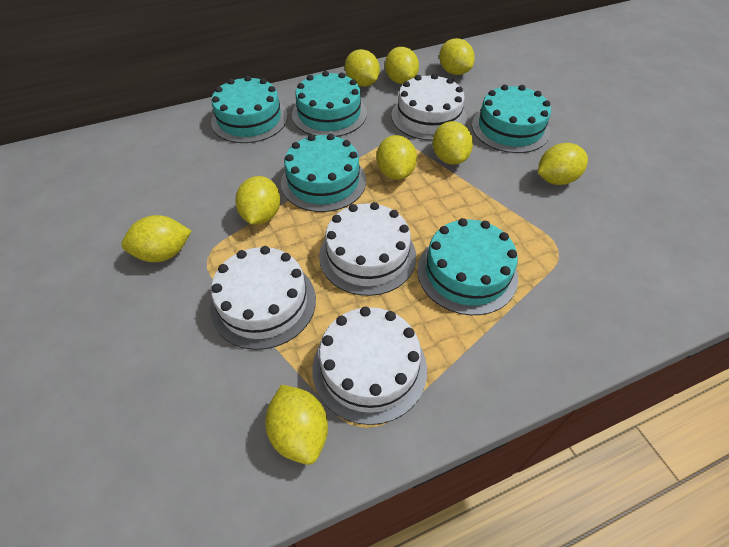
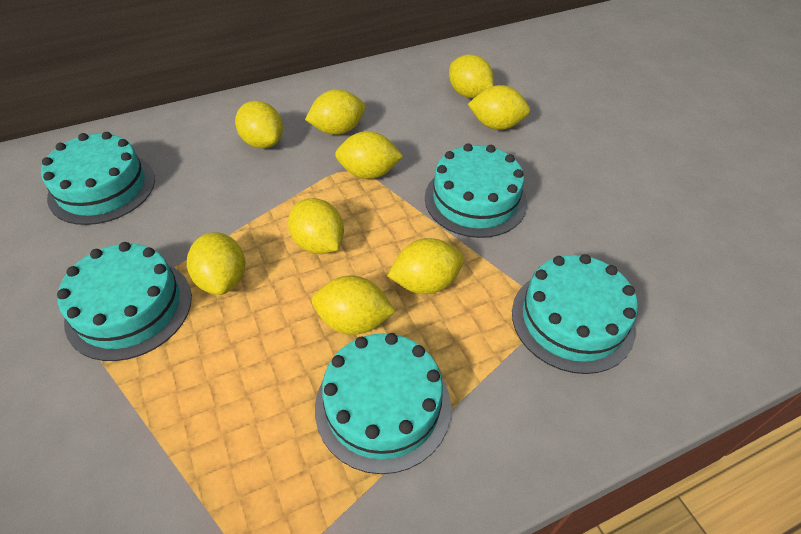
white cake: 4 -> 0

